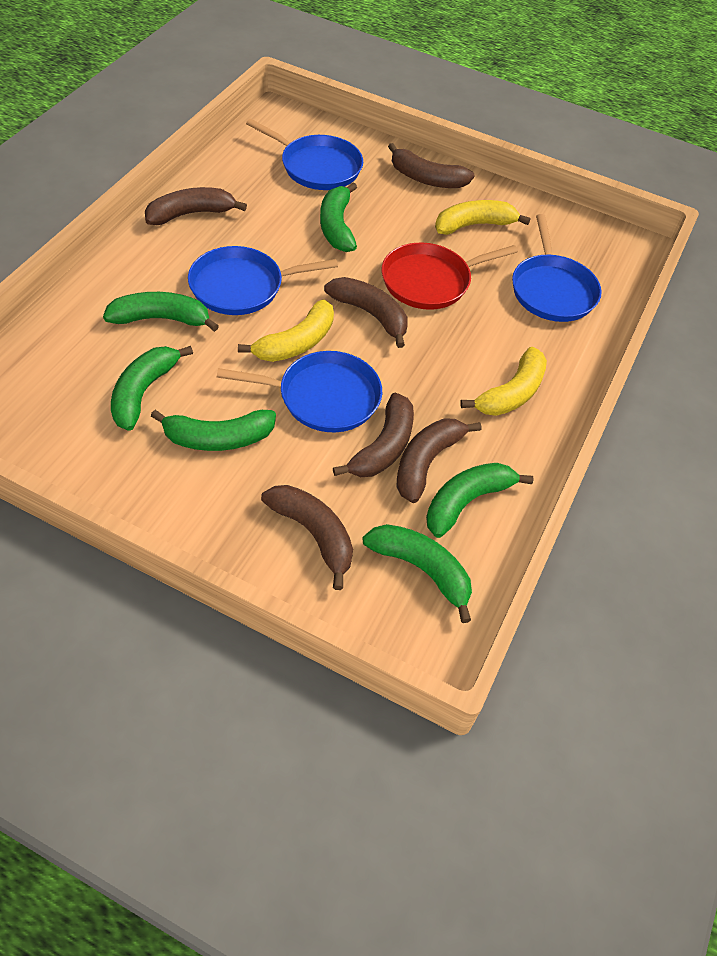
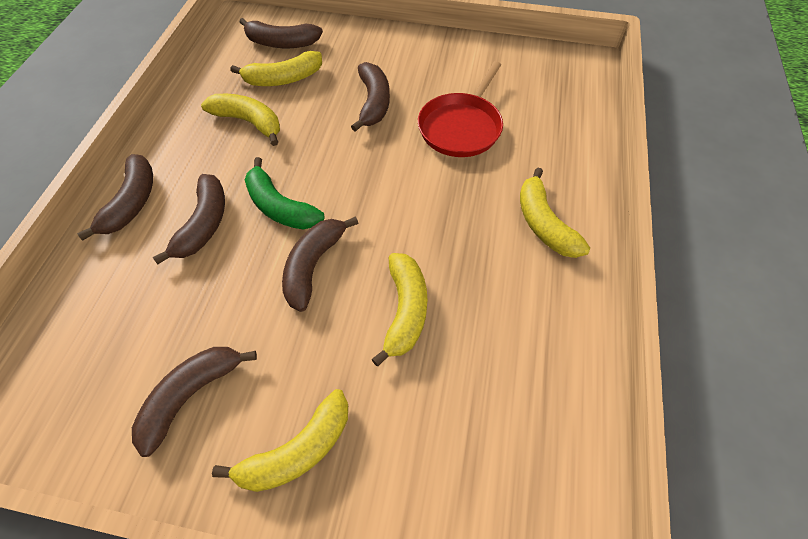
blue pan: 4 -> 0
green banana: 6 -> 1
yellow banana: 3 -> 5

